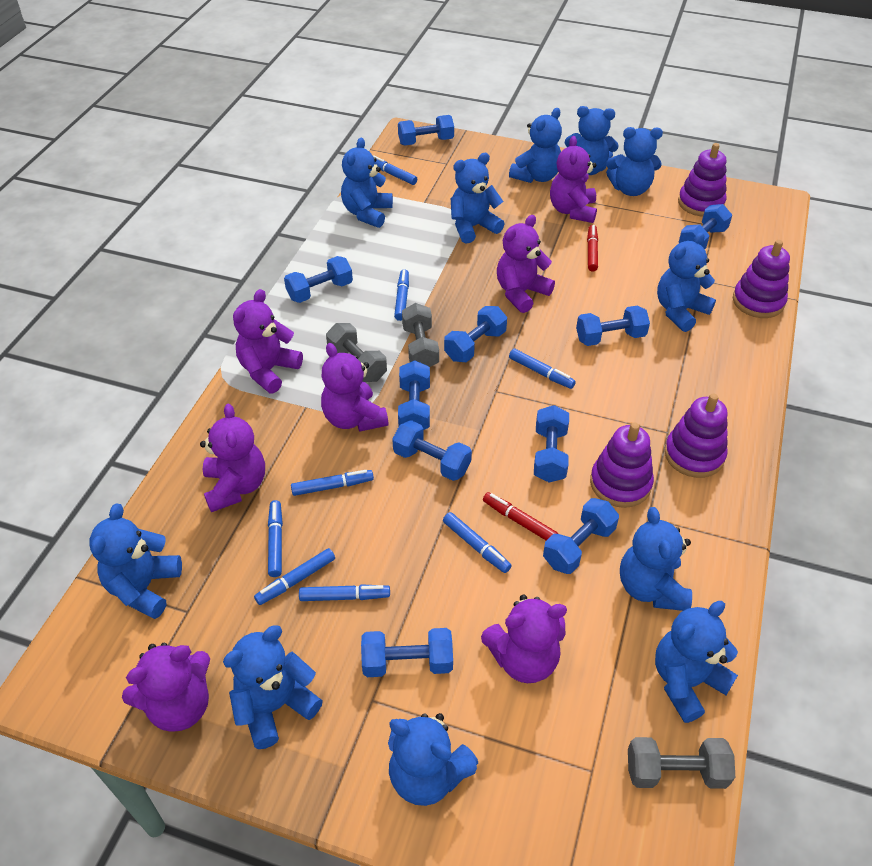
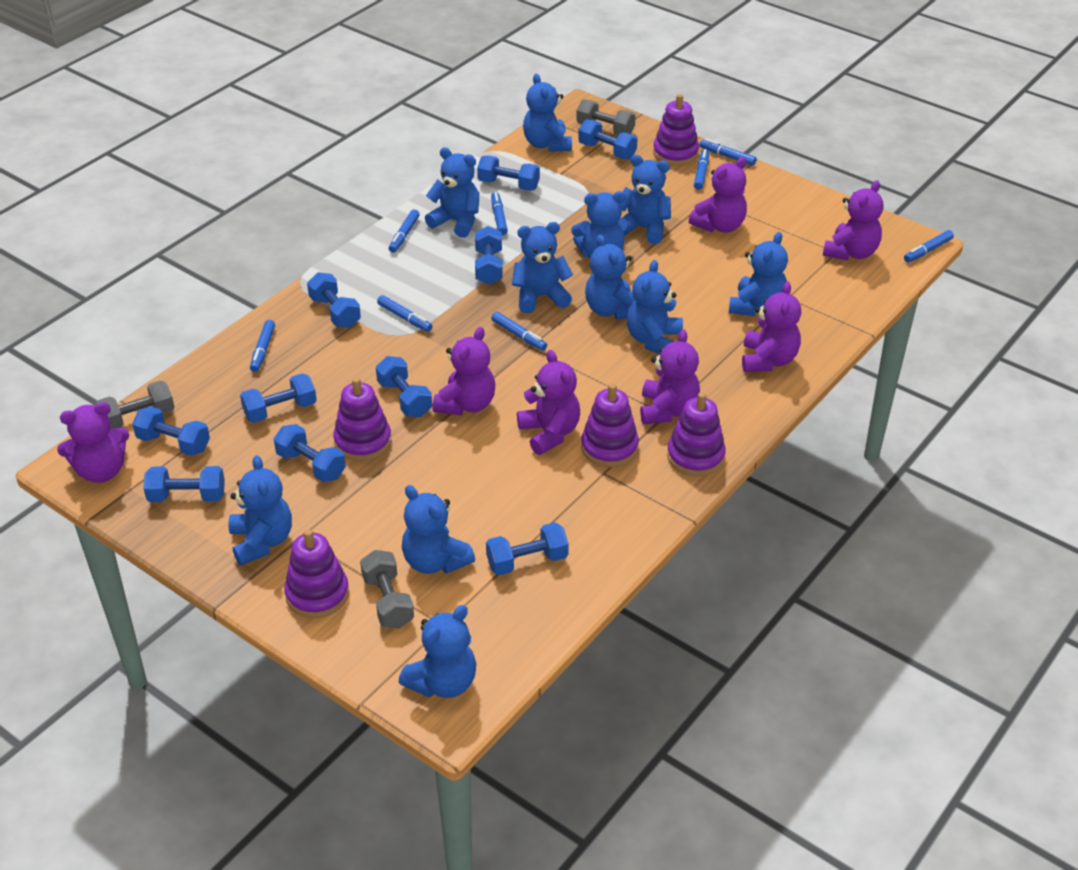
purple stacking toy: 4 -> 5
red marker: 2 -> 0

